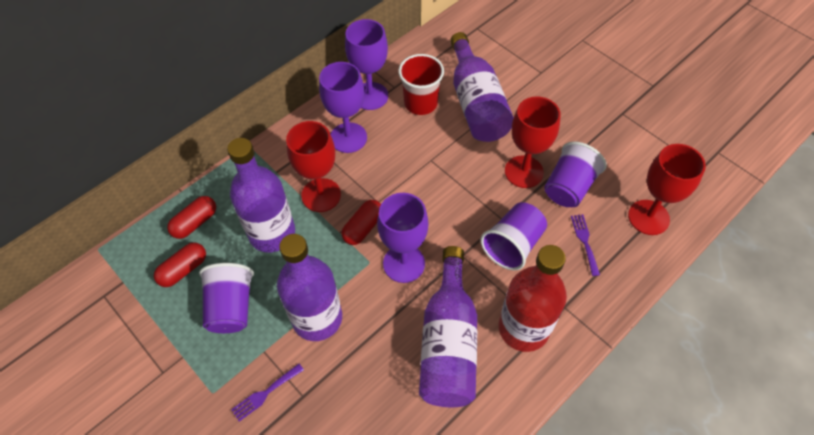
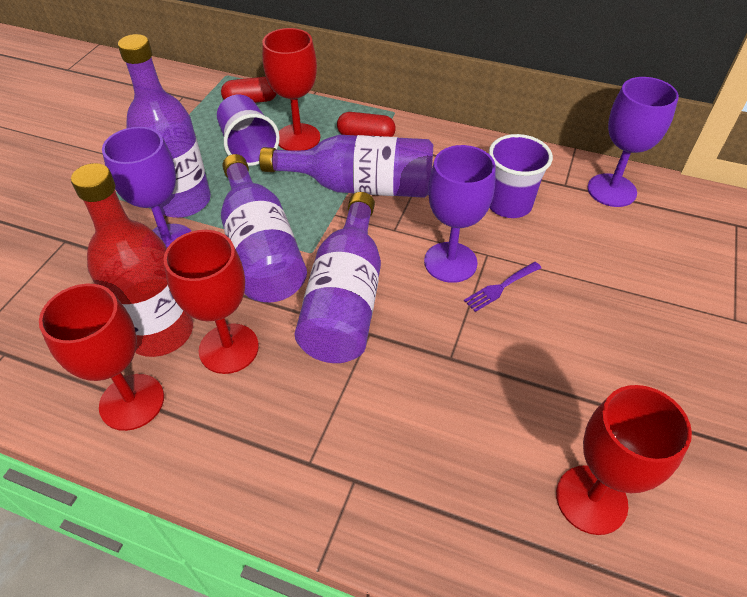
purple cup: 3 -> 2
purple fork: 2 -> 1
red capsule: 3 -> 2
red cup: 1 -> 0
red goblet: 3 -> 4

